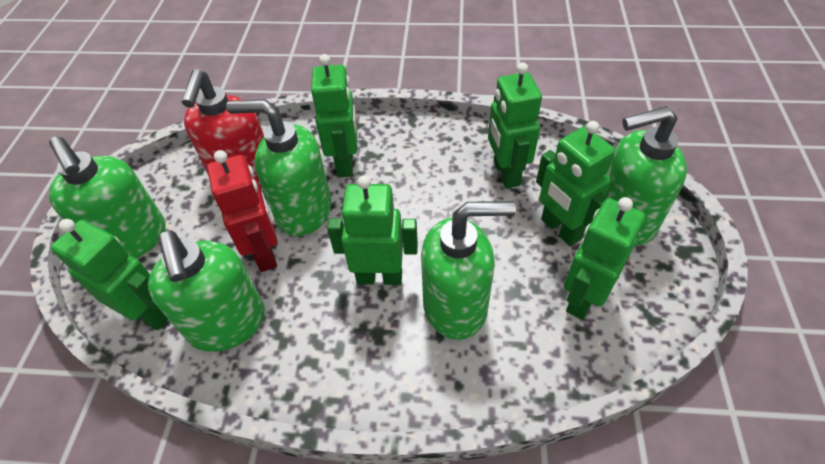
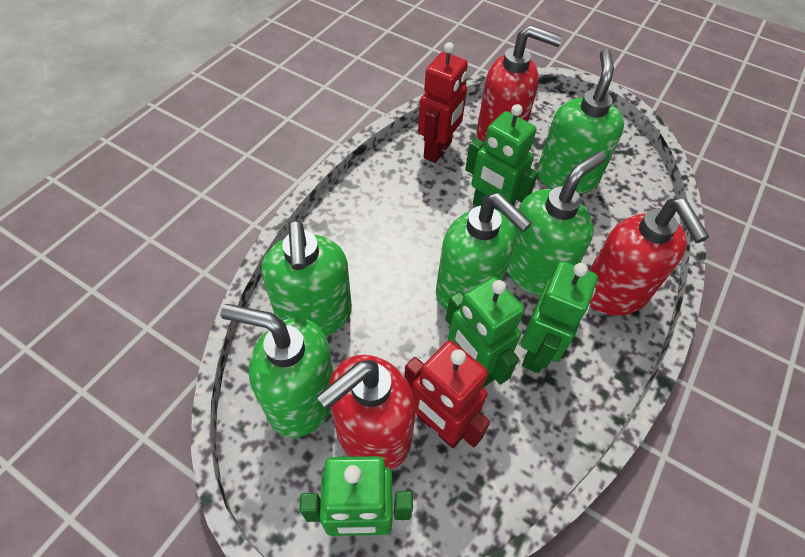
green robot: 6 -> 4
red robot: 1 -> 2
red soap dispenser: 1 -> 3

